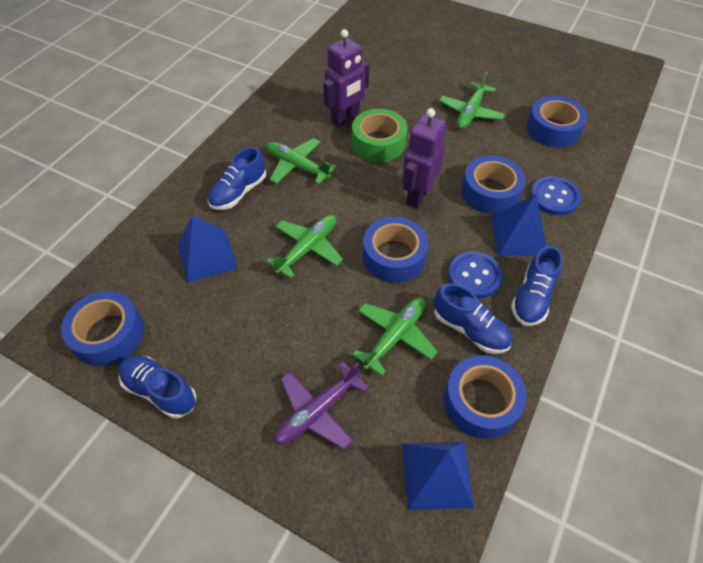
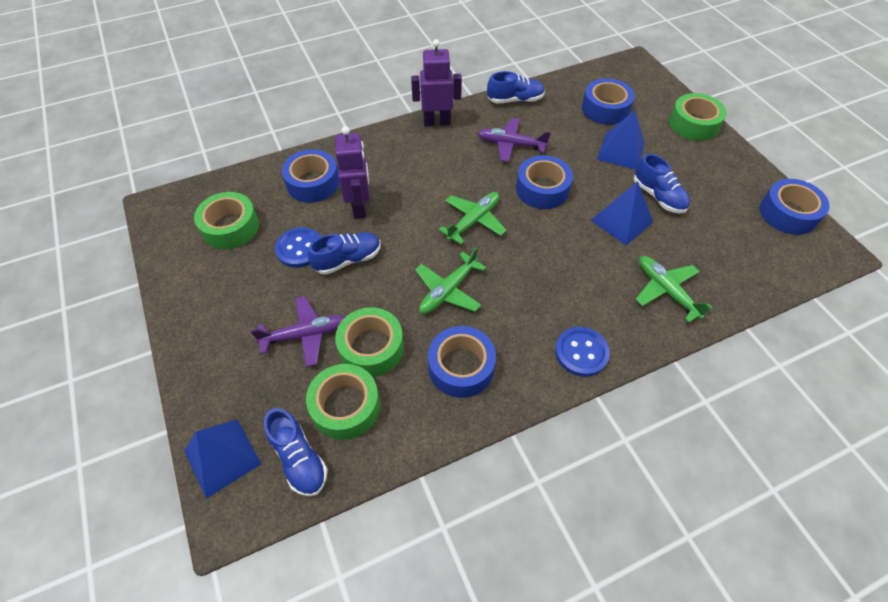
green plane: 4 -> 3
green tape: 1 -> 4
purple plane: 1 -> 2

